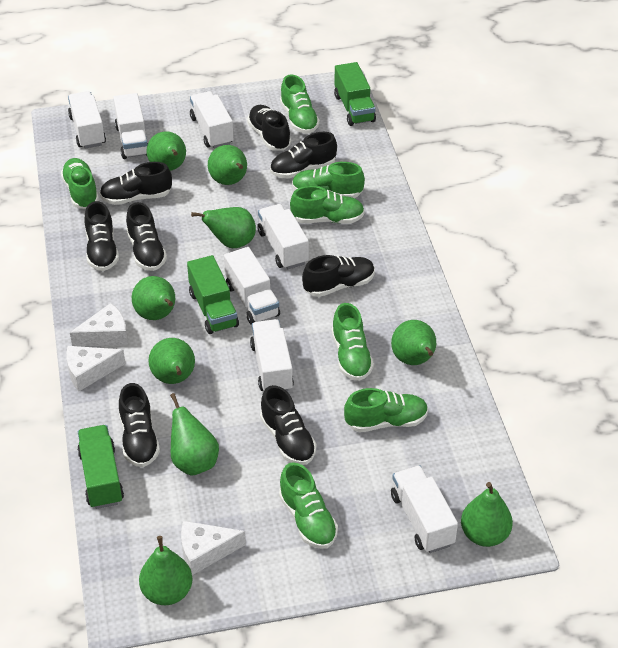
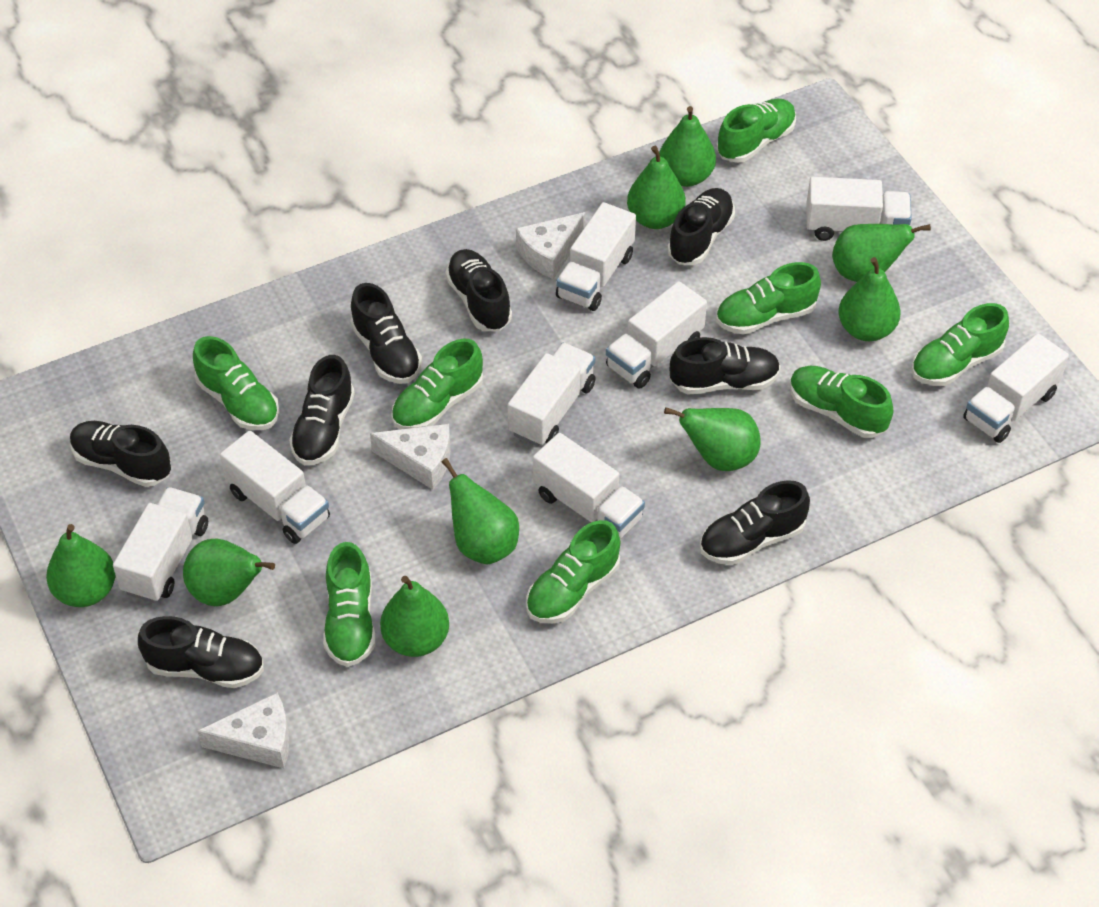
green shoe: 7 -> 8
green truck: 3 -> 0
white truck: 7 -> 8

